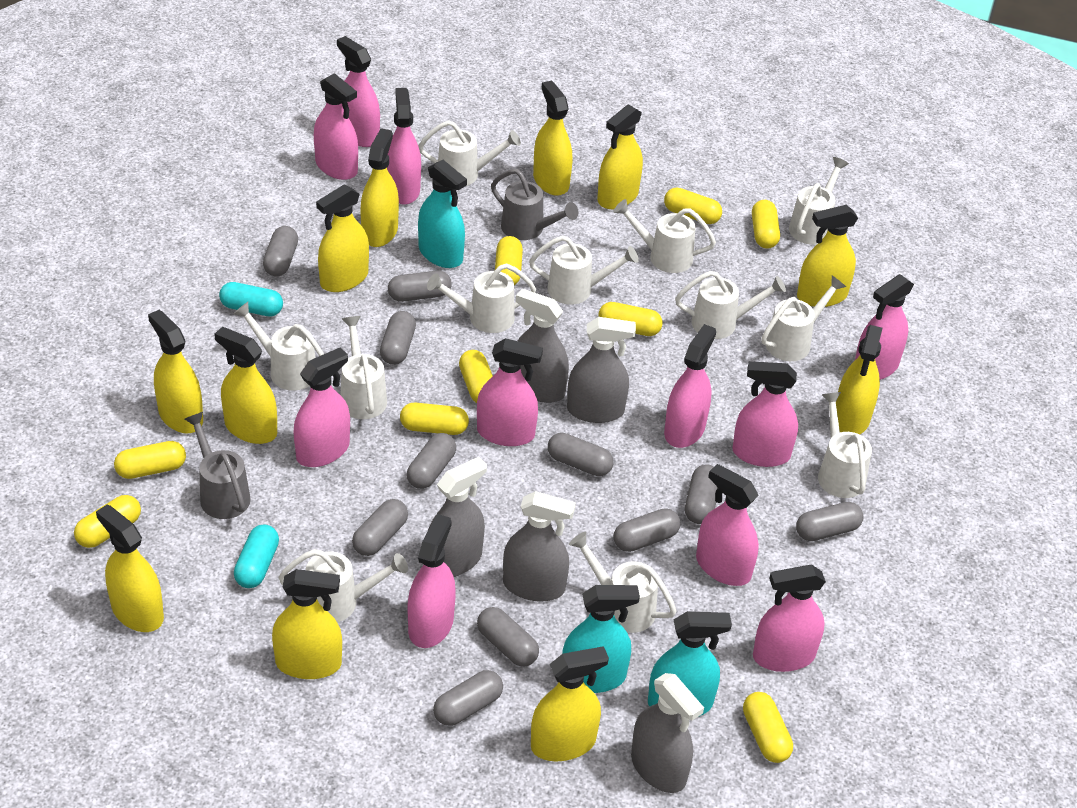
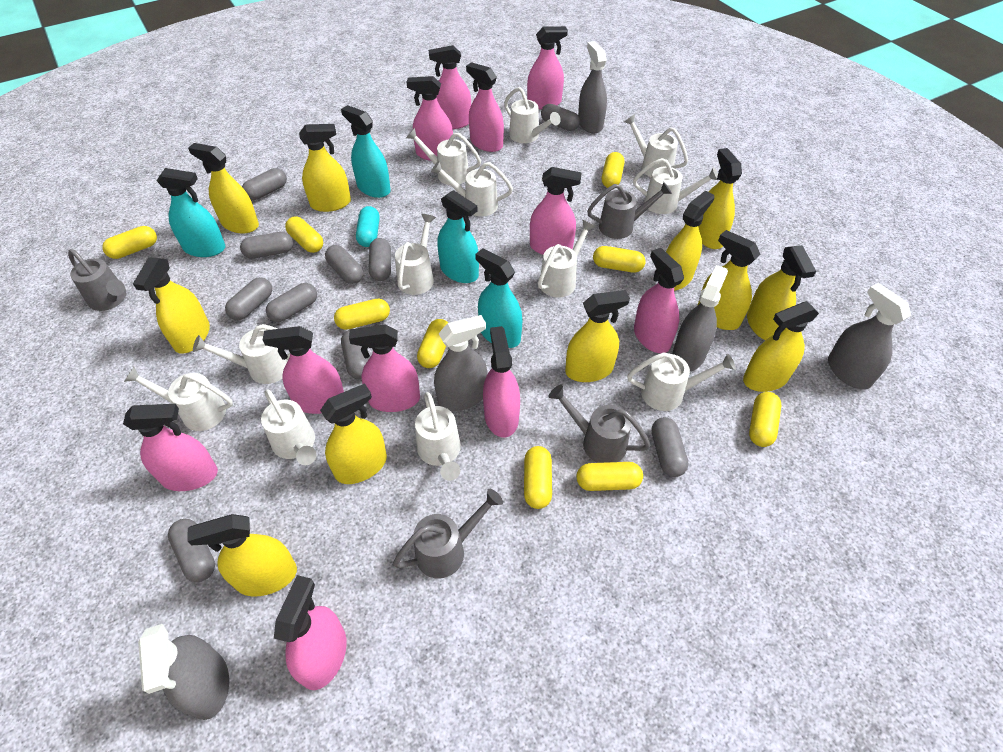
grey capsule: 11 -> 10
grey watering can: 2 -> 4
turquoise capsule: 2 -> 1
turquoise spray bottle: 3 -> 4

